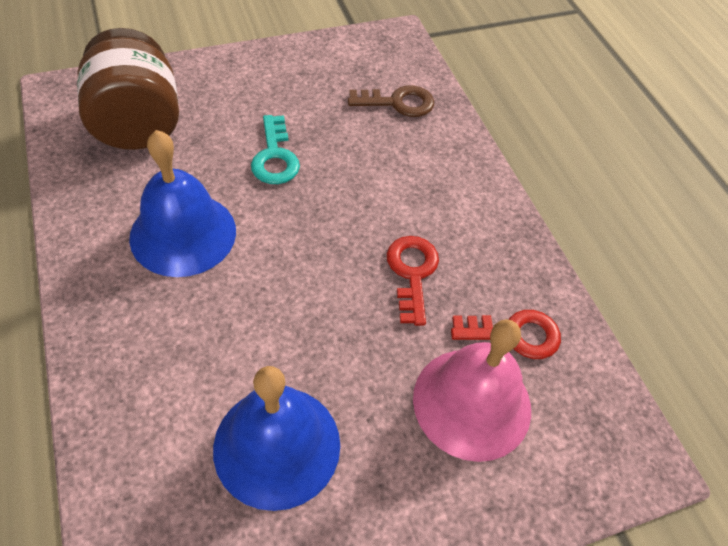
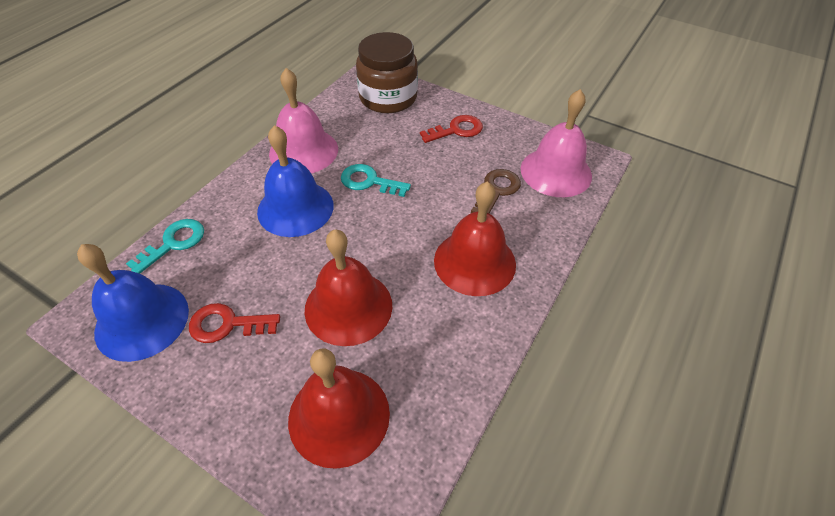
pink bell: 1 -> 2
red bell: 0 -> 3
turquoise key: 1 -> 2

